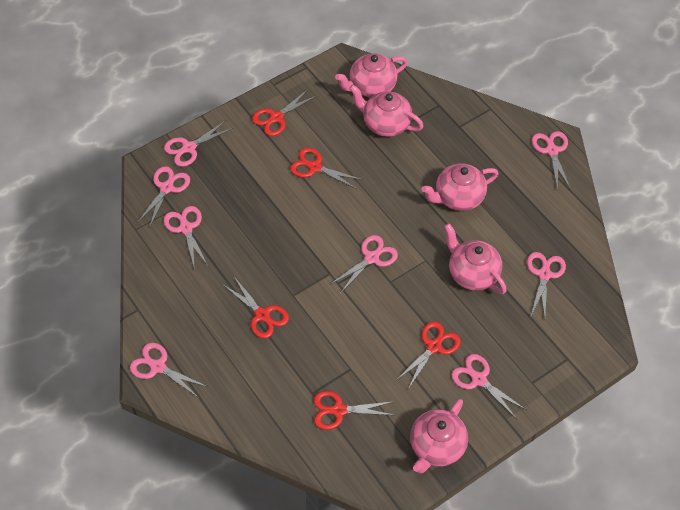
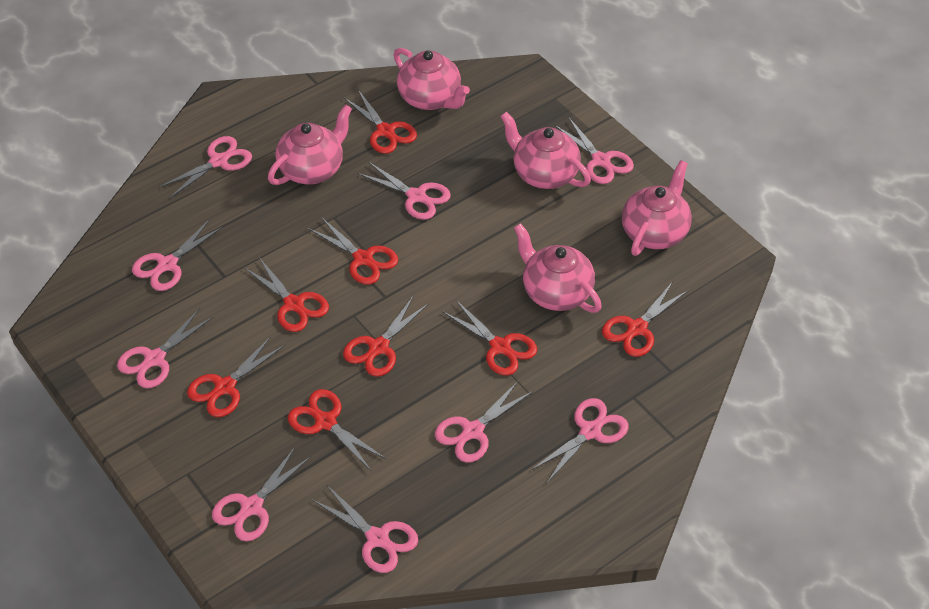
pink scissors: 8 -> 9
red scissors: 5 -> 8

